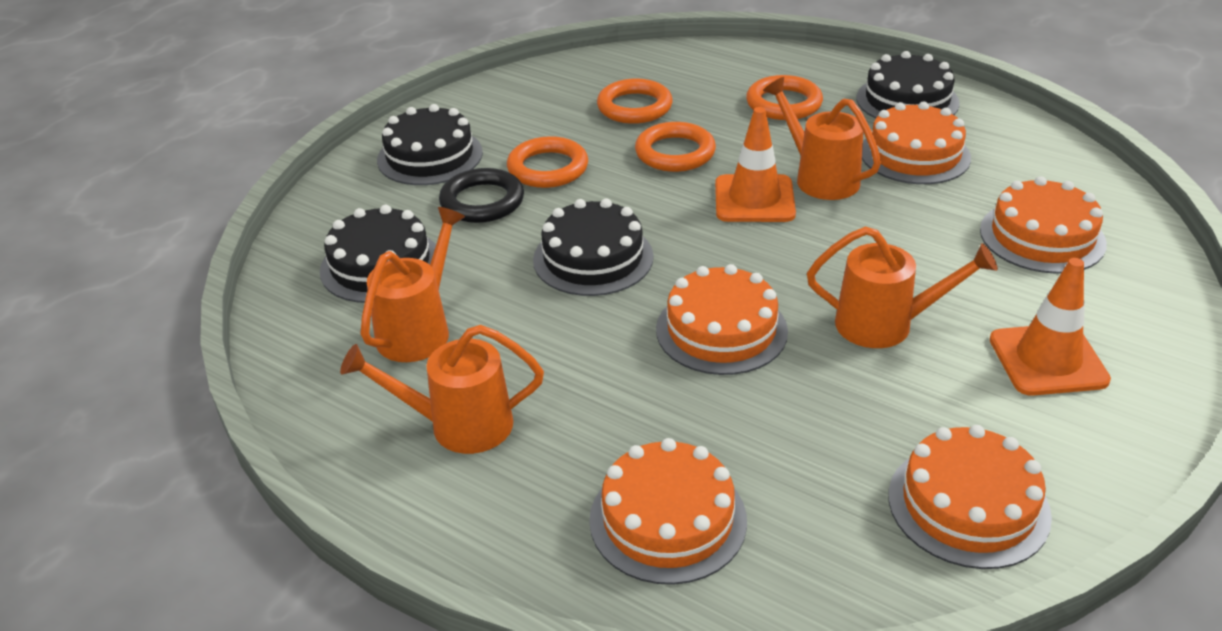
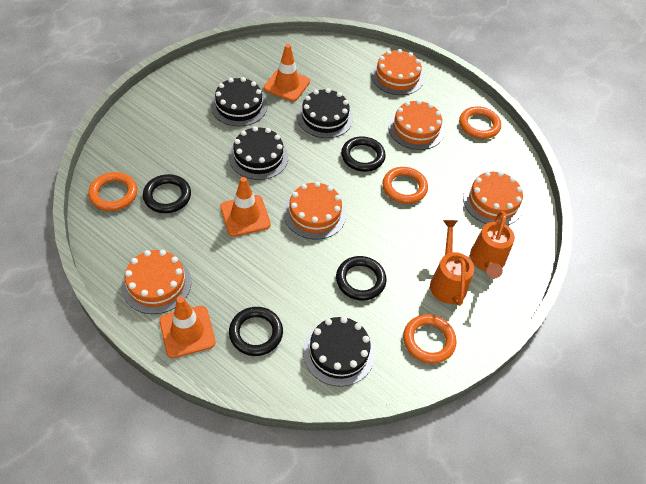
black ring: 1 -> 4
orange traffic cone: 2 -> 3
orange watering can: 4 -> 2

